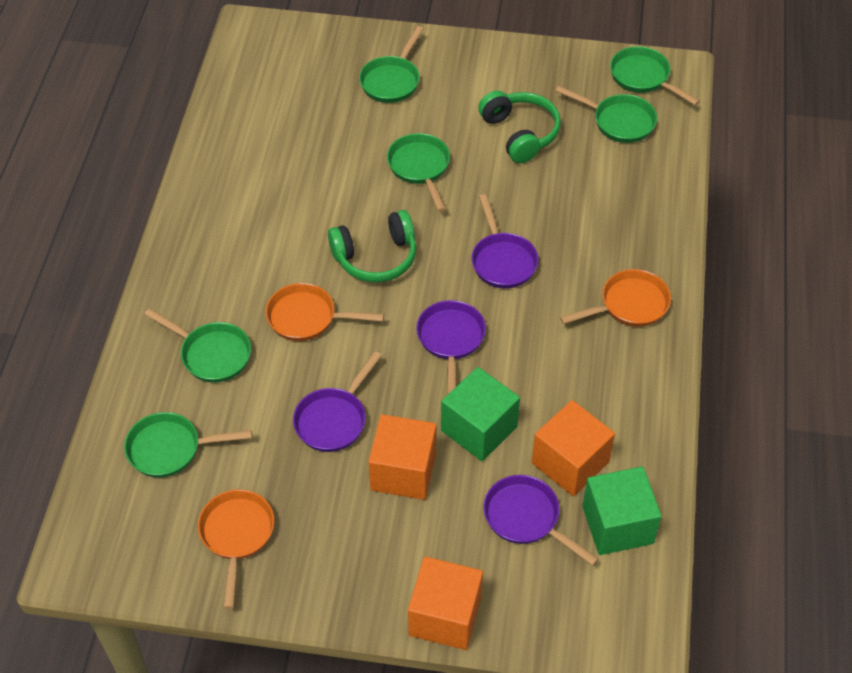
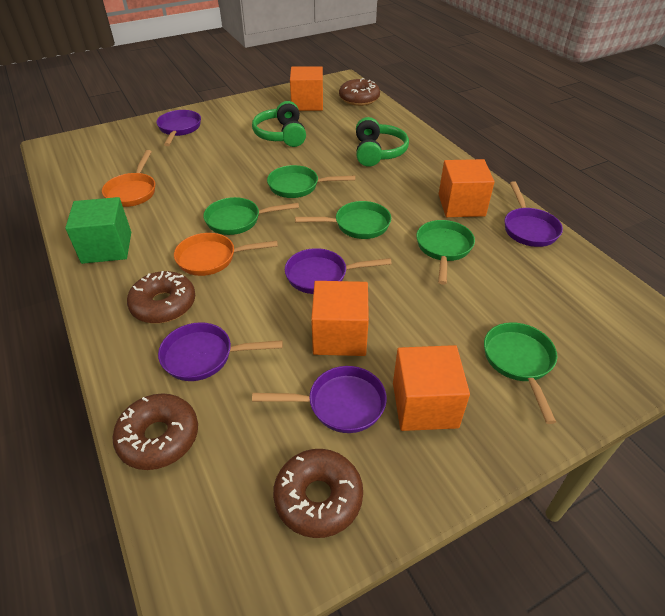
brown donut: 0 -> 4
green cube: 2 -> 1
green pan: 6 -> 5
orange cube: 3 -> 4
orange pan: 3 -> 2
purple pan: 4 -> 5

